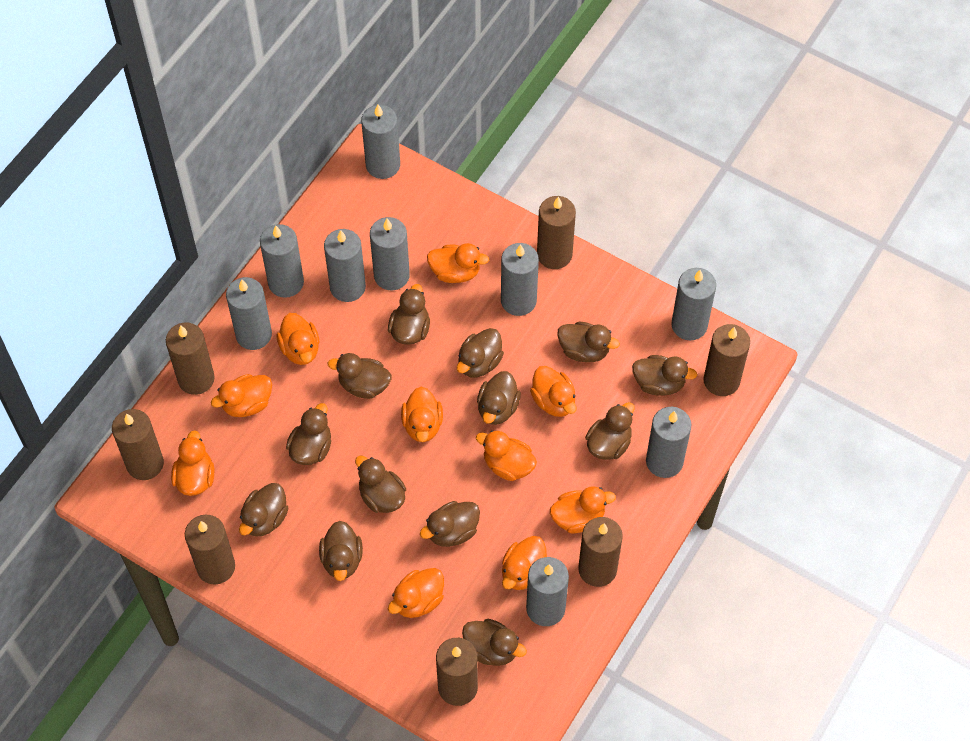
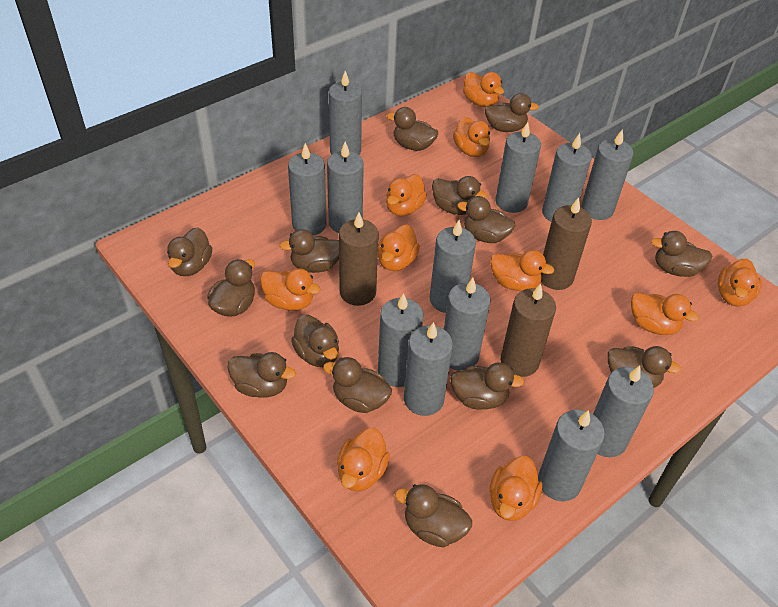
brown candle: 7 -> 3
brown duck: 13 -> 14
grey candle: 9 -> 12

